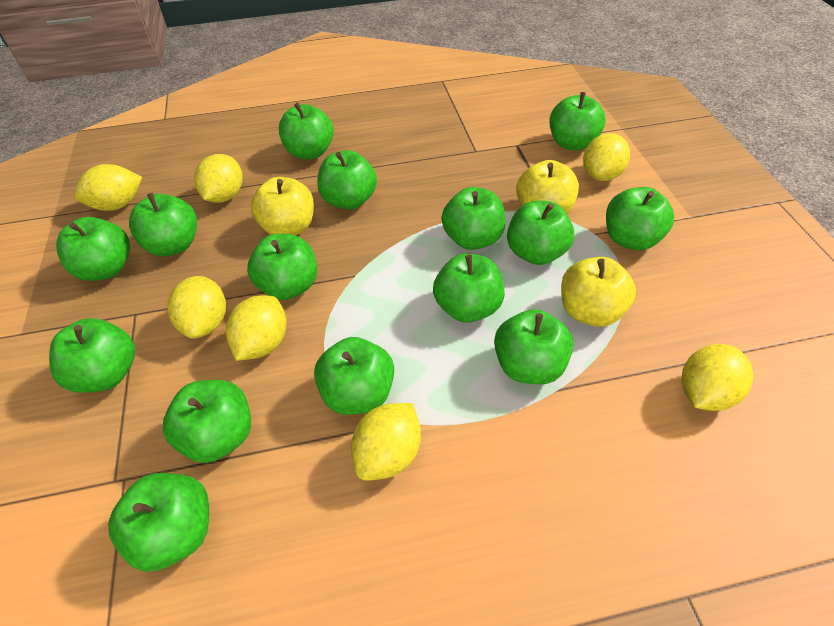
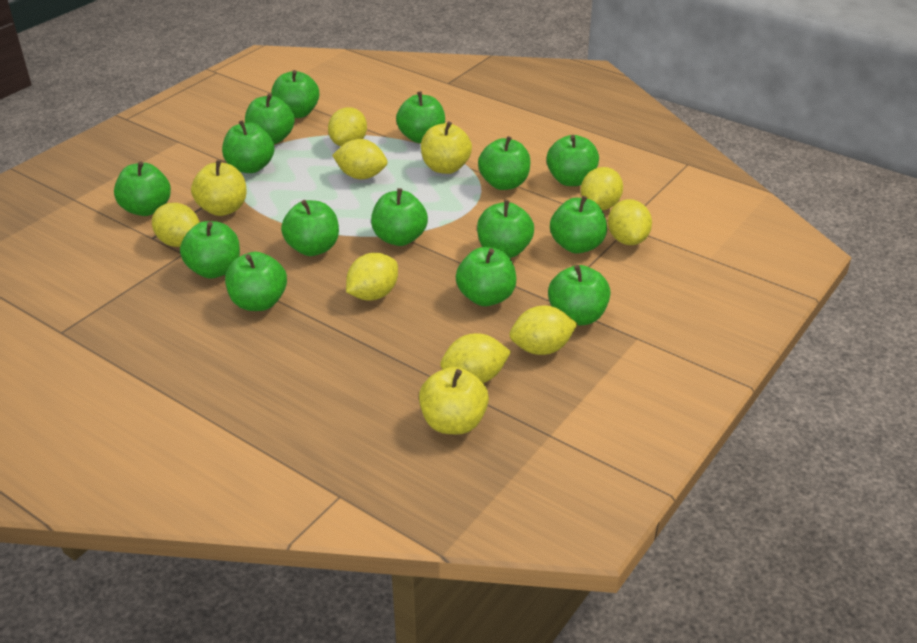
yellow lemon: 7 -> 8

